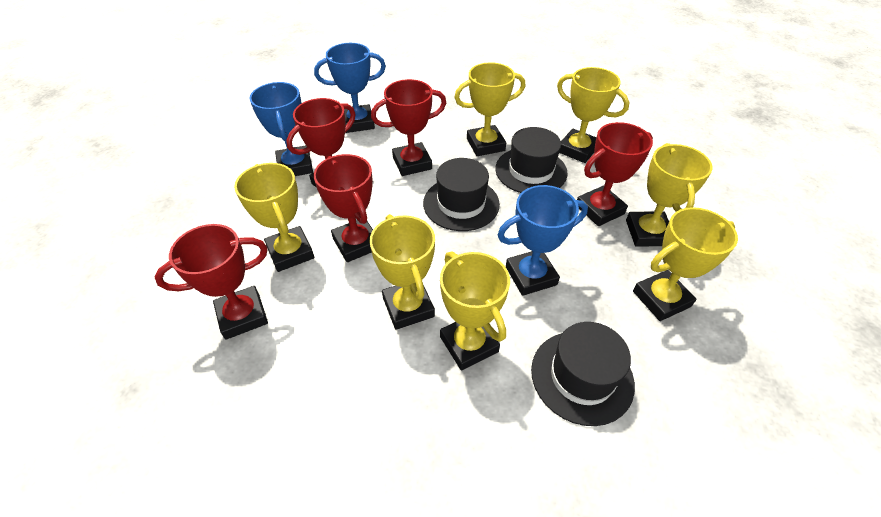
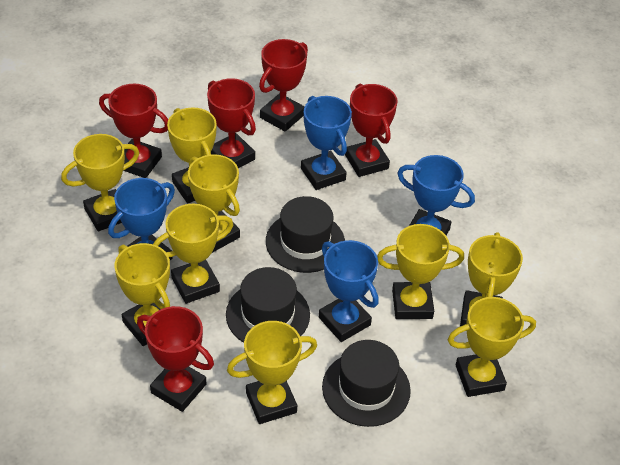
blue trophy: 3 -> 4
yellow trophy: 7 -> 9

